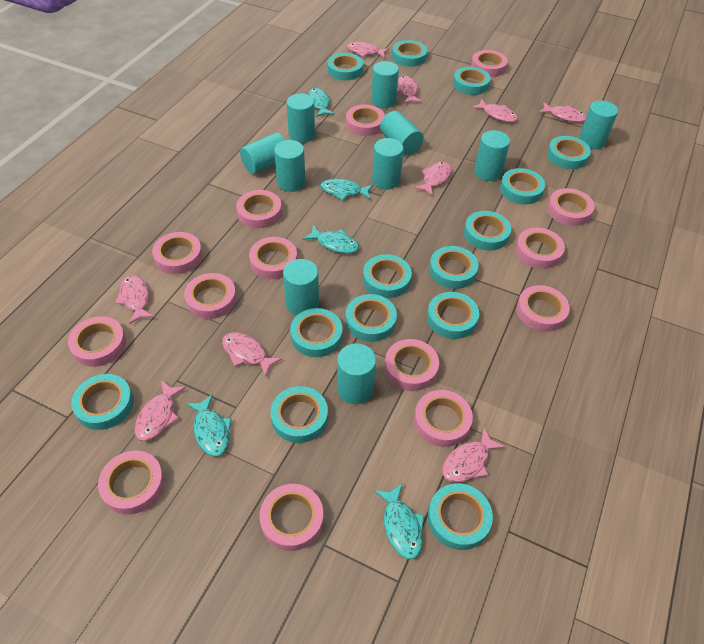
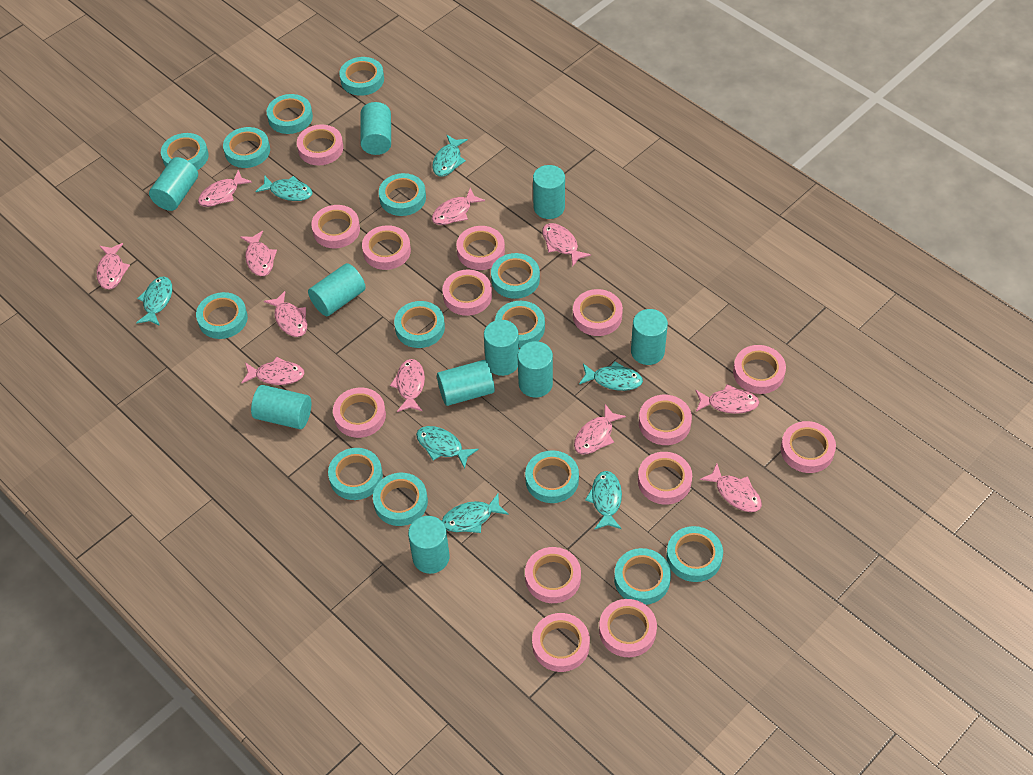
pink fish: 9 -> 11
turquoise fish: 5 -> 7

